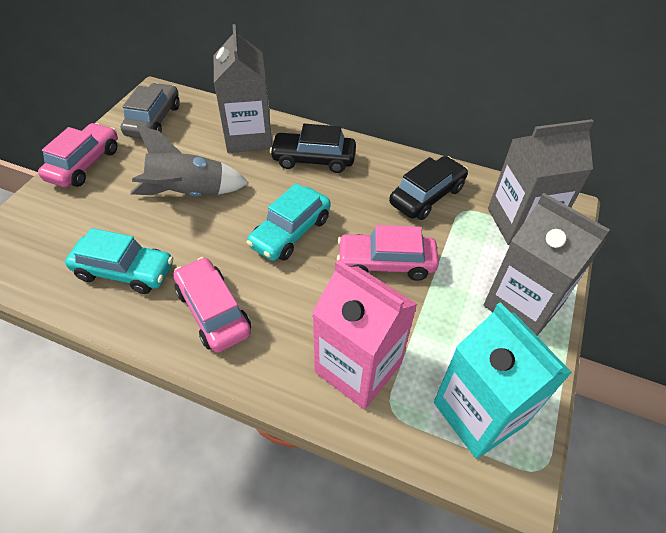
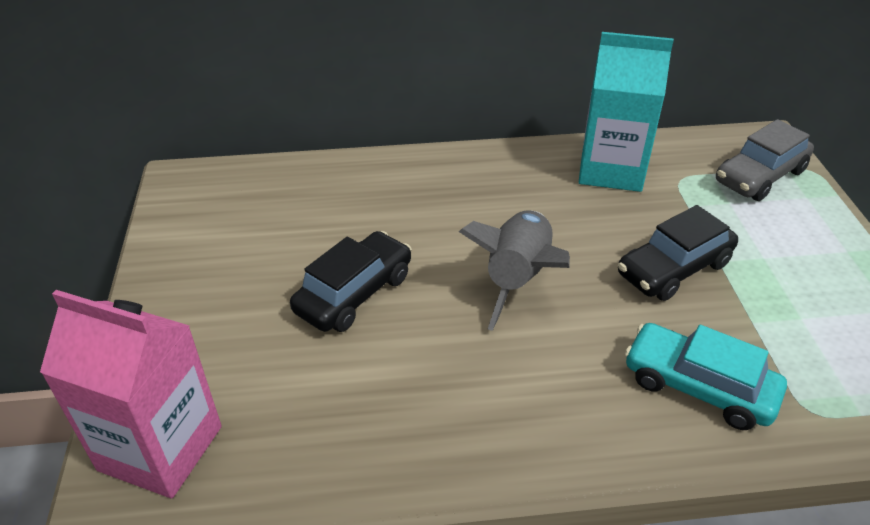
grey carton: 3 -> 0
pink car: 3 -> 0
turquoise car: 2 -> 1

